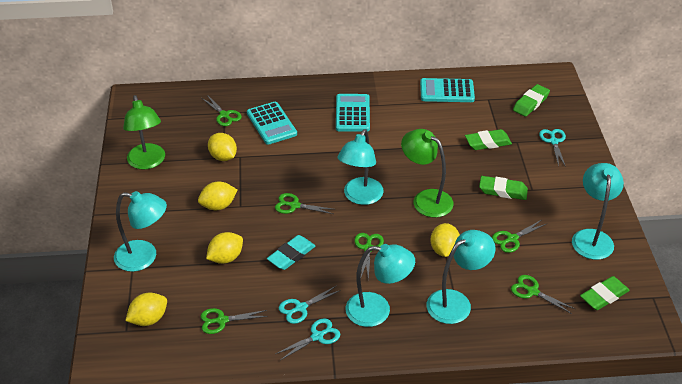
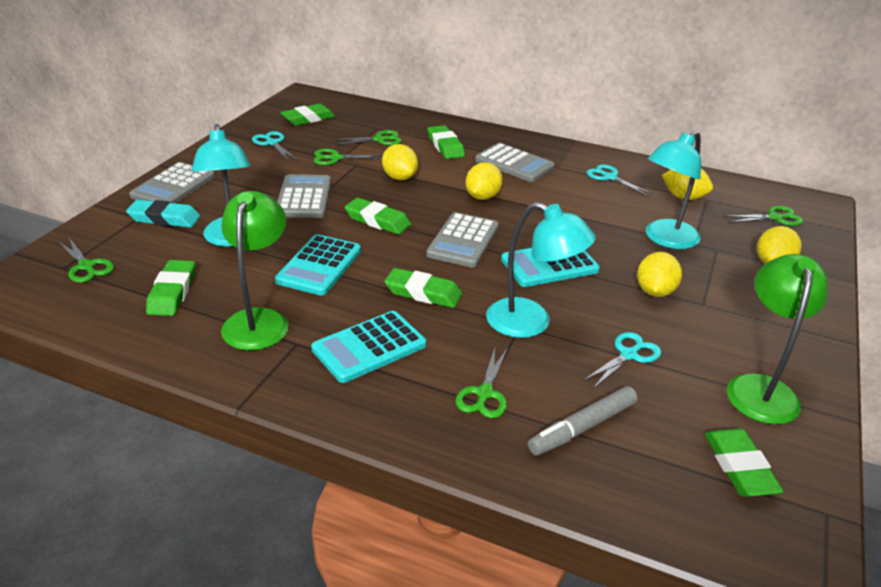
green eraser: 4 -> 6
green scissors: 6 -> 5
grey calculator: 0 -> 4
grey marker: 0 -> 1
turquoise lamp: 5 -> 3

